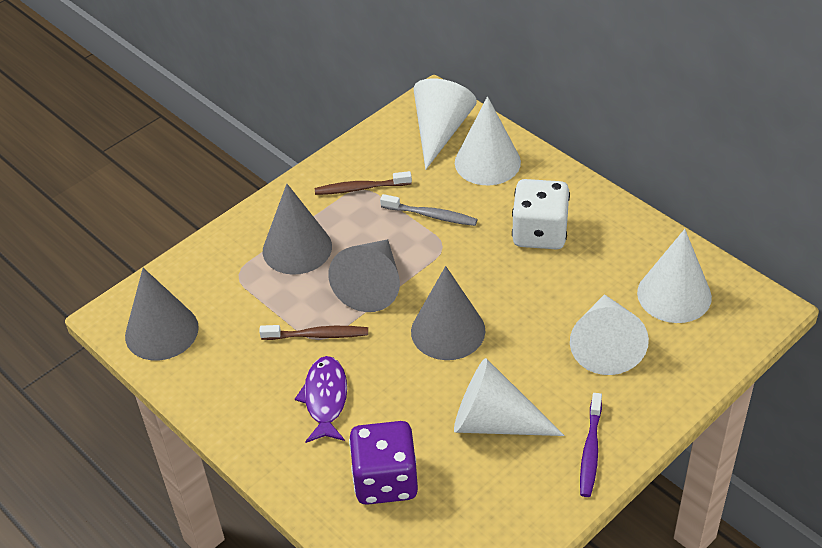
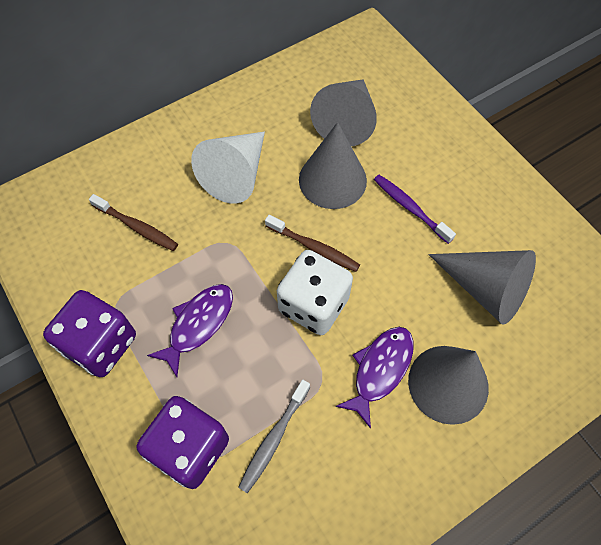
purple dice: 1 -> 2
purple fish: 1 -> 2
white cone: 5 -> 1

